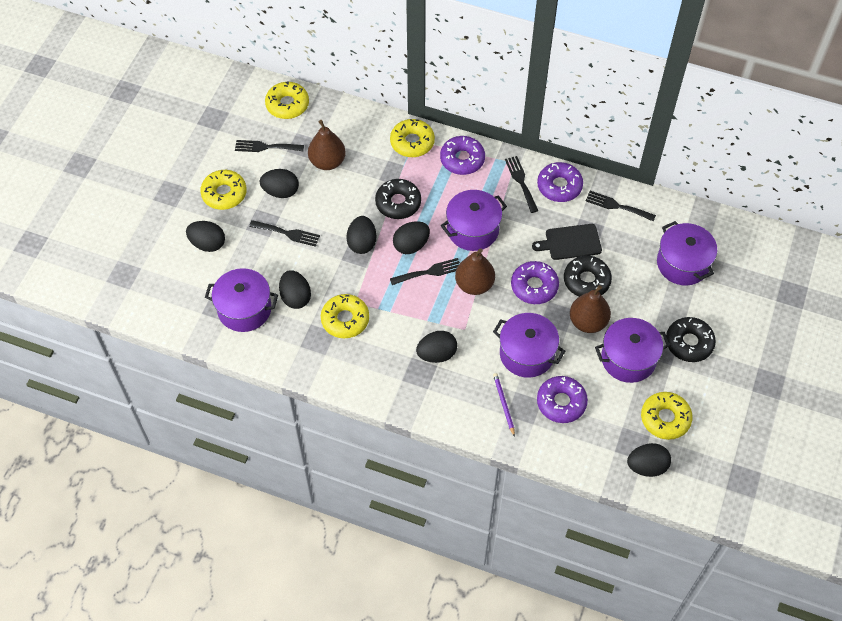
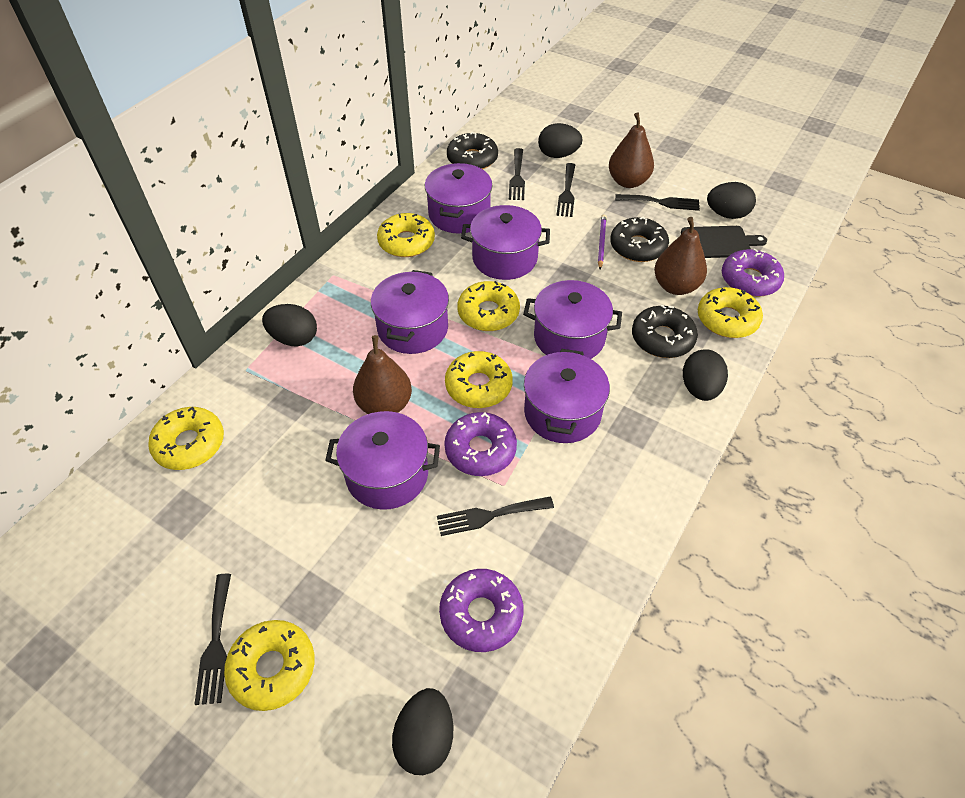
black egg: 7 -> 5
purple donut: 4 -> 3
purple pot: 5 -> 6
yellow donut: 5 -> 6

